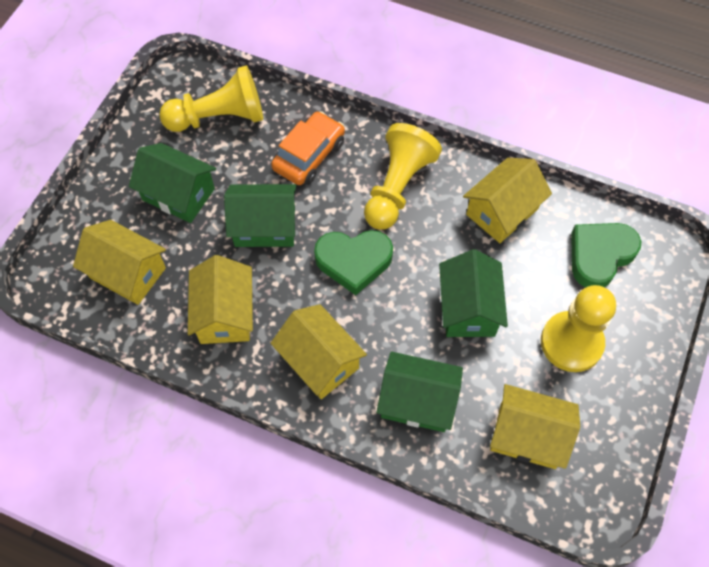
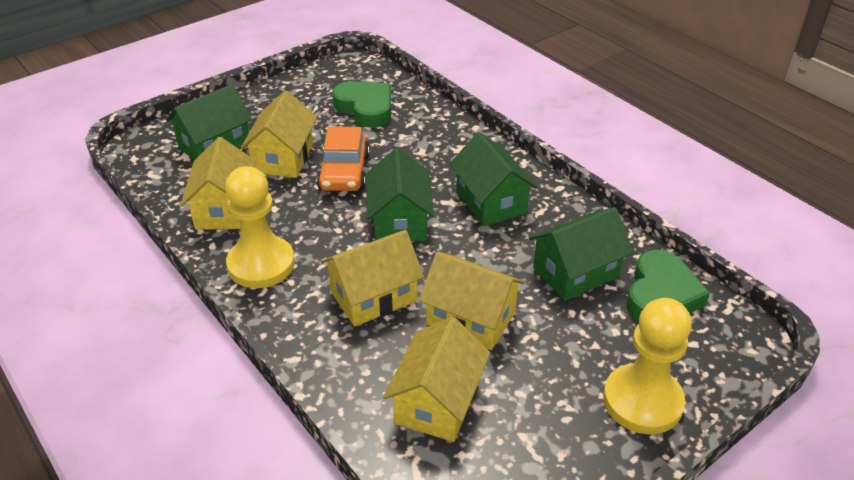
yellow pawn: 3 -> 2

